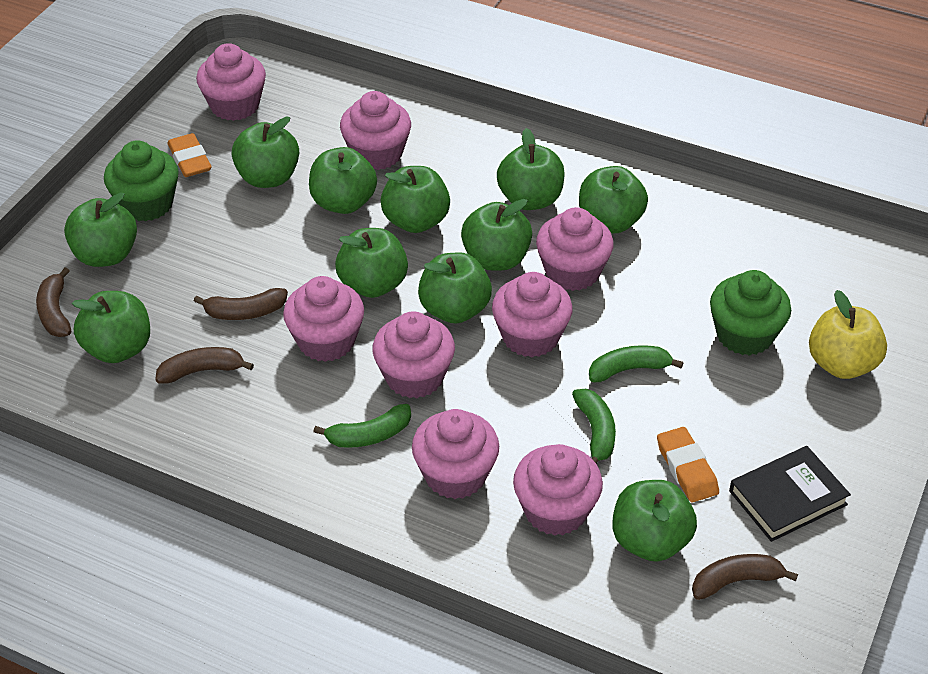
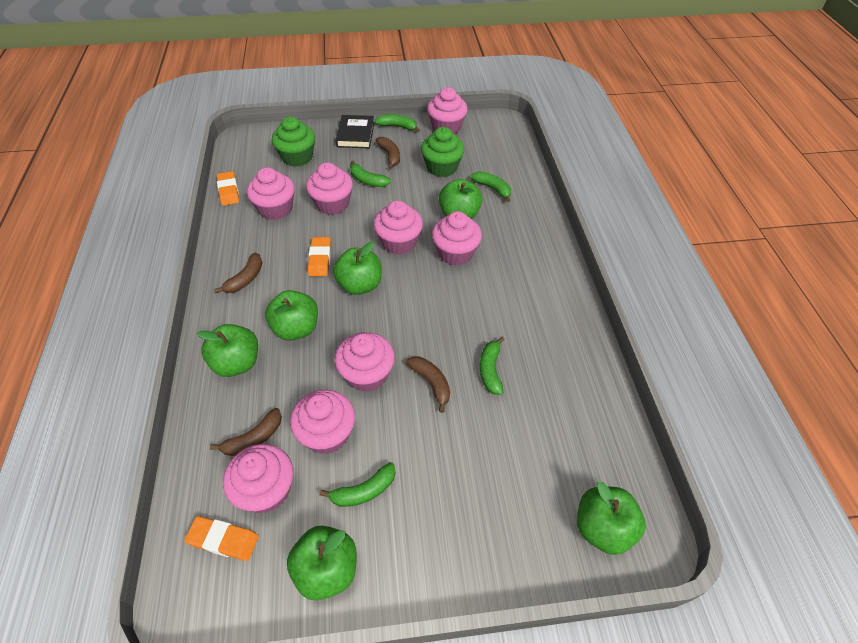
green apple: 11 -> 6
green banana: 3 -> 5
orange eraser: 2 -> 3
yellow apple: 1 -> 0

